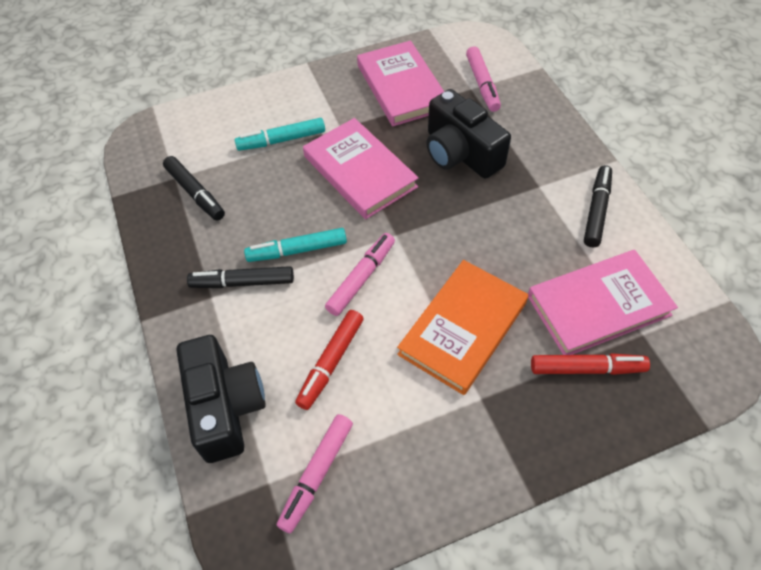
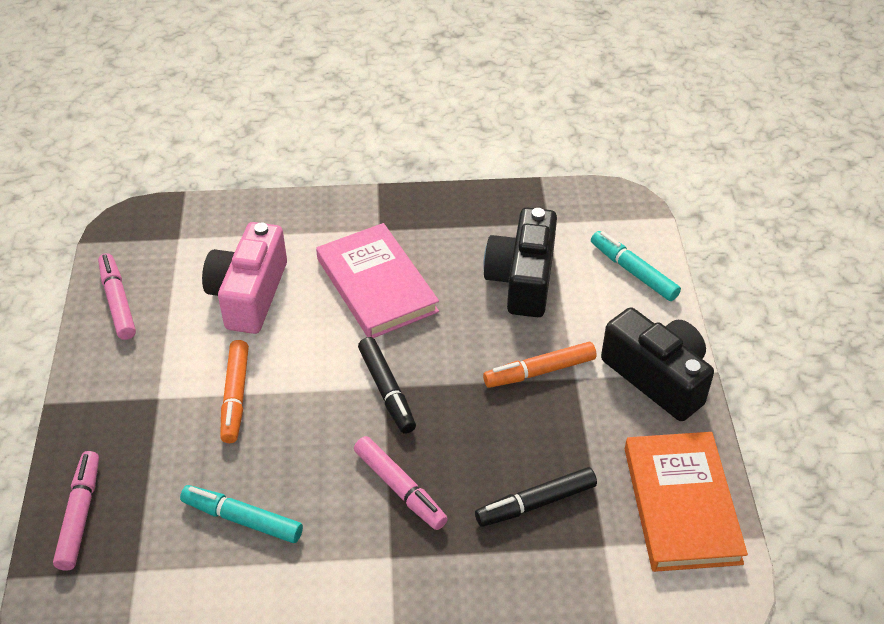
black marker: 3 -> 2
orange marker: 0 -> 2
pink book: 3 -> 1
pink camera: 0 -> 1
red marker: 2 -> 0

